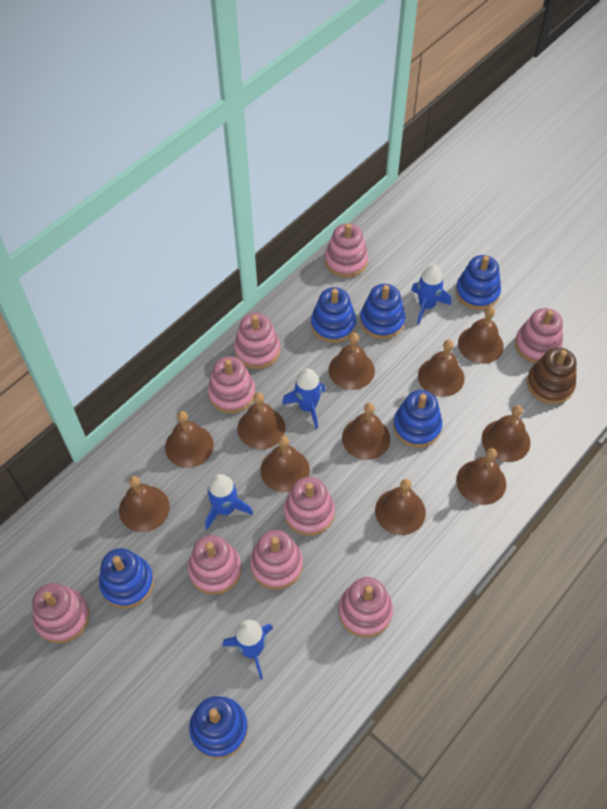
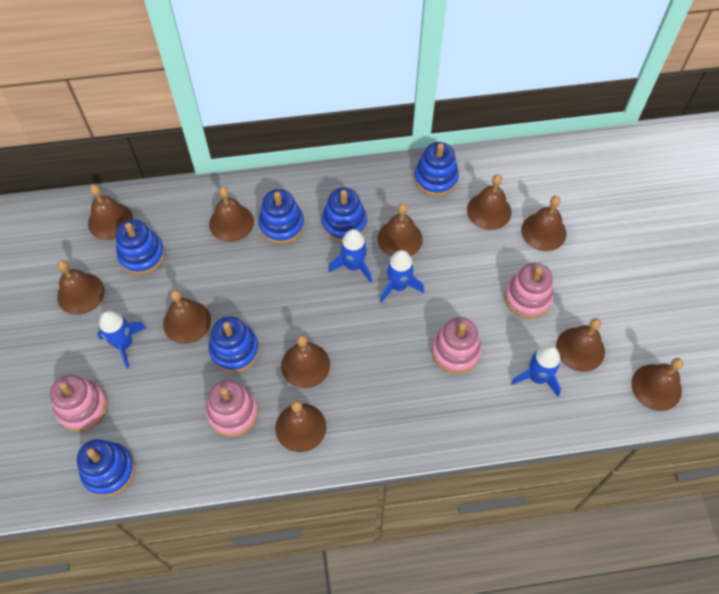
brown stacking toy: 1 -> 0
pink stacking toy: 9 -> 4

